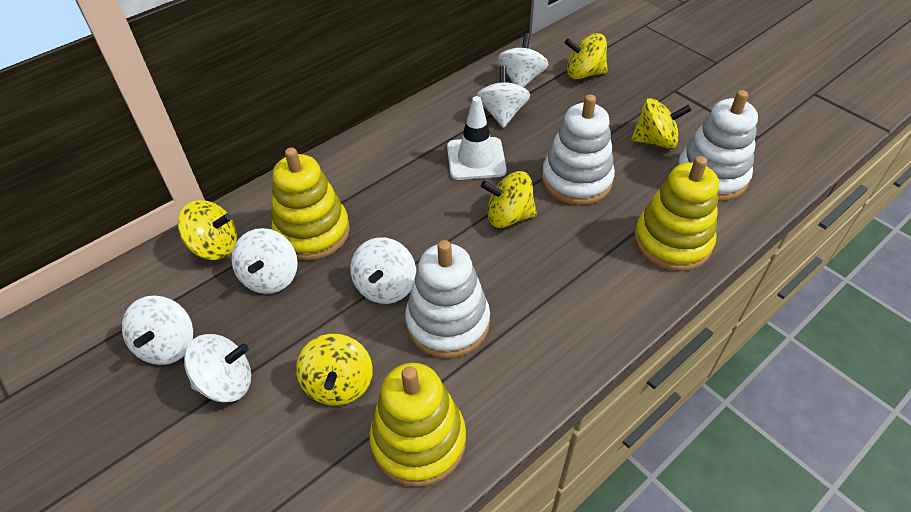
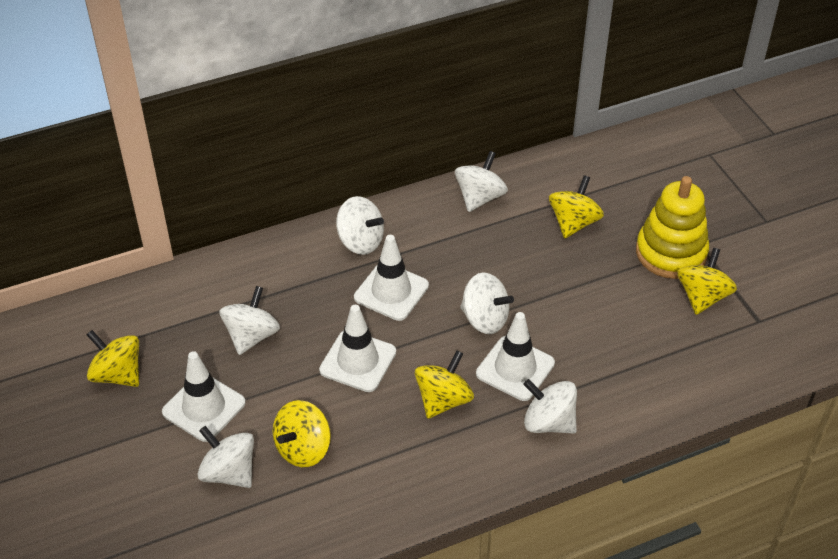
white stacking toy: 3 -> 0
white traffic cone: 1 -> 4
yellow stacking toy: 3 -> 1

